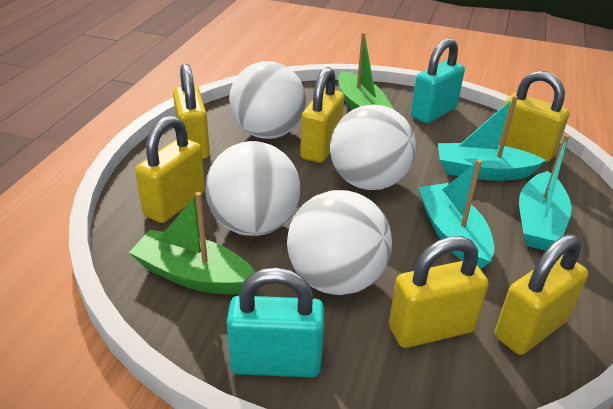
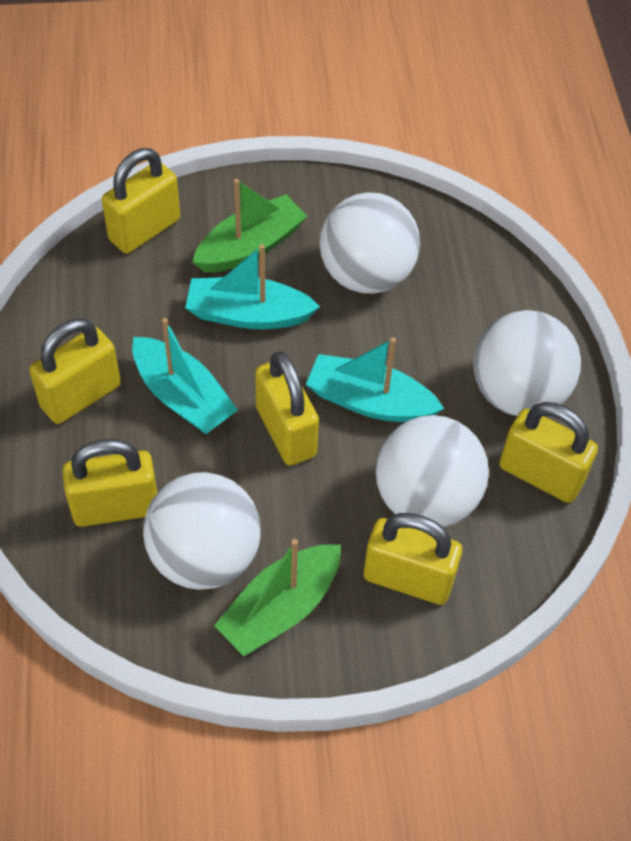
turquoise padlock: 2 -> 0

